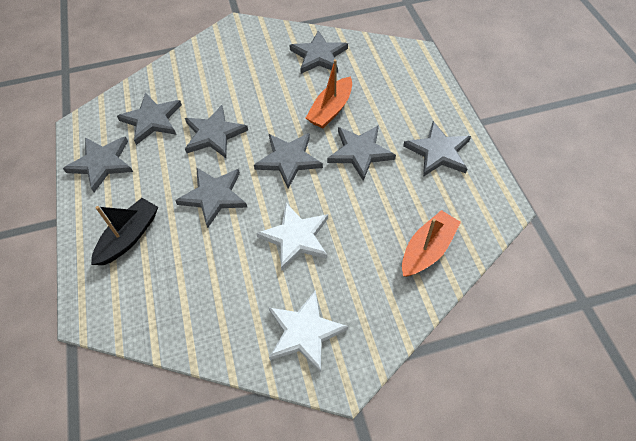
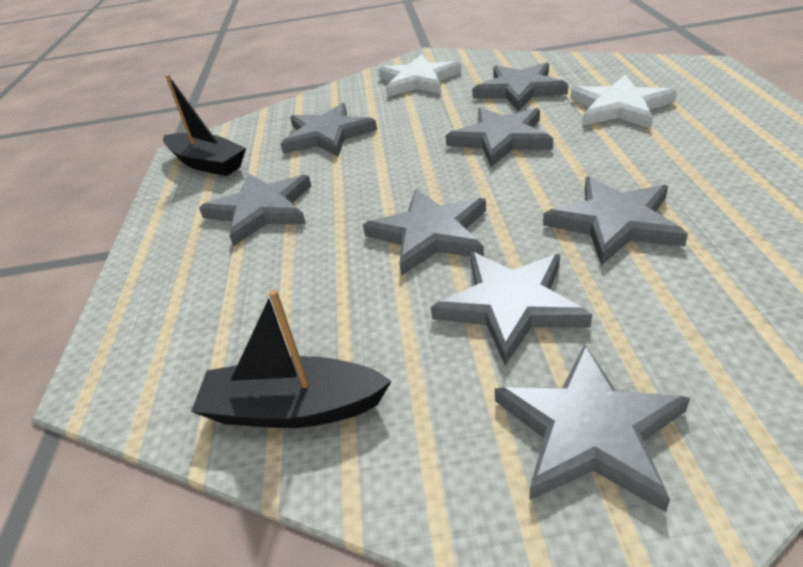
black boat: 1 -> 2
orange boat: 2 -> 0

